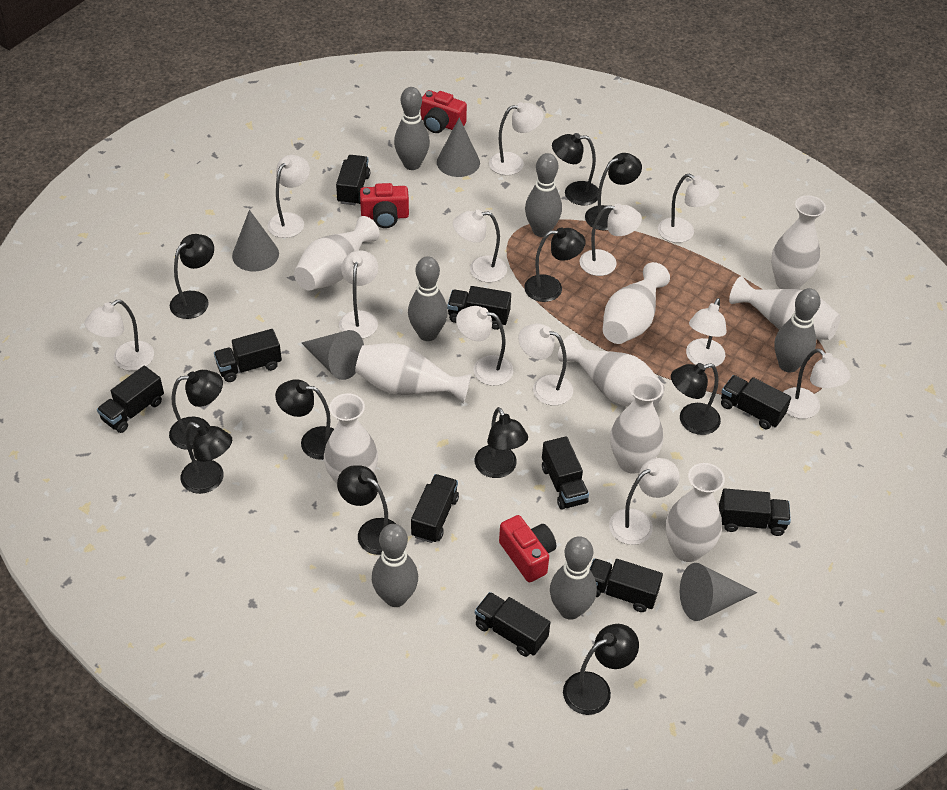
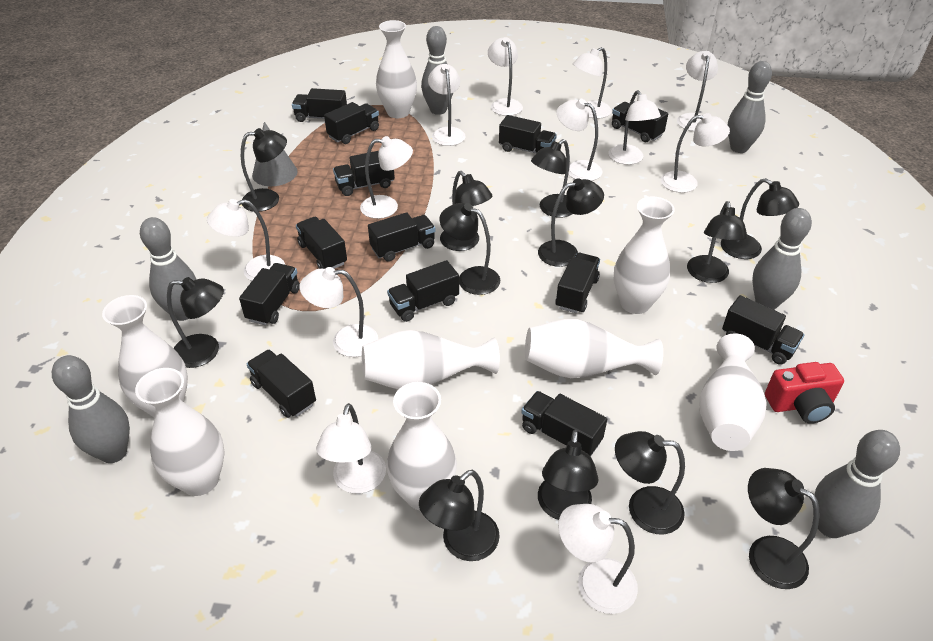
black lamp: 11 -> 12
black truck: 10 -> 13
grey cone: 4 -> 1
red camera: 3 -> 1
white vase: 9 -> 8

